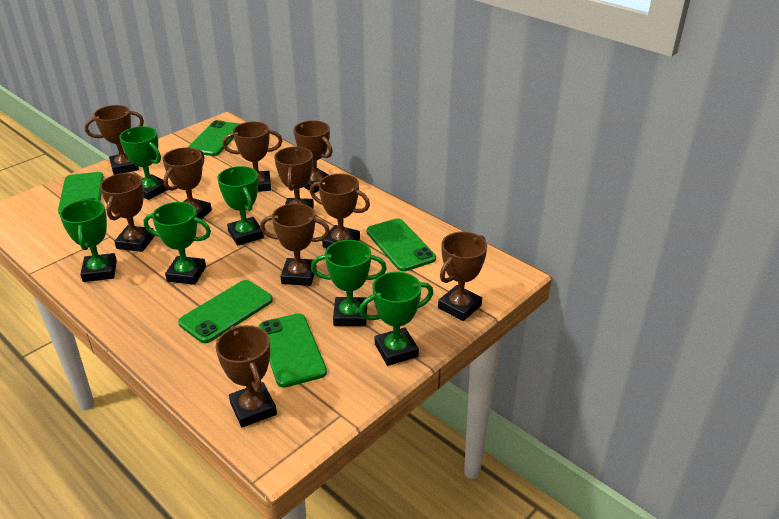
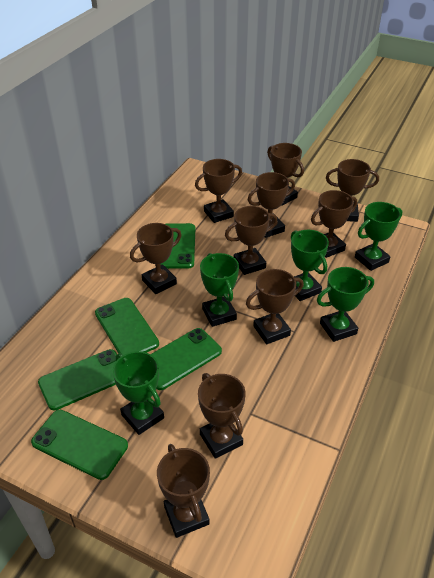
green trophy: 6 -> 5

